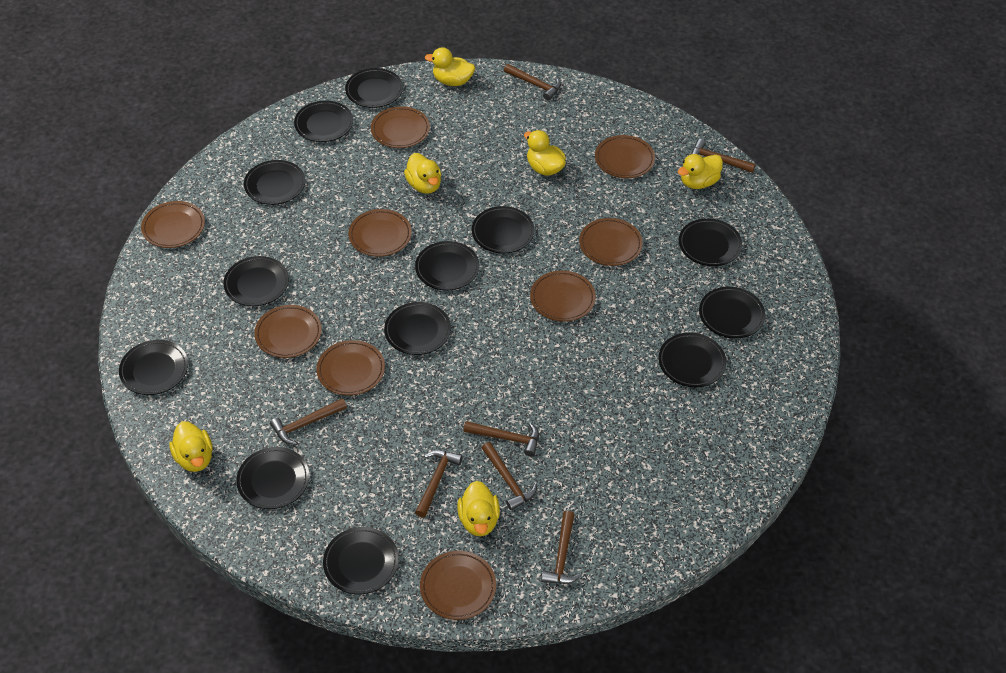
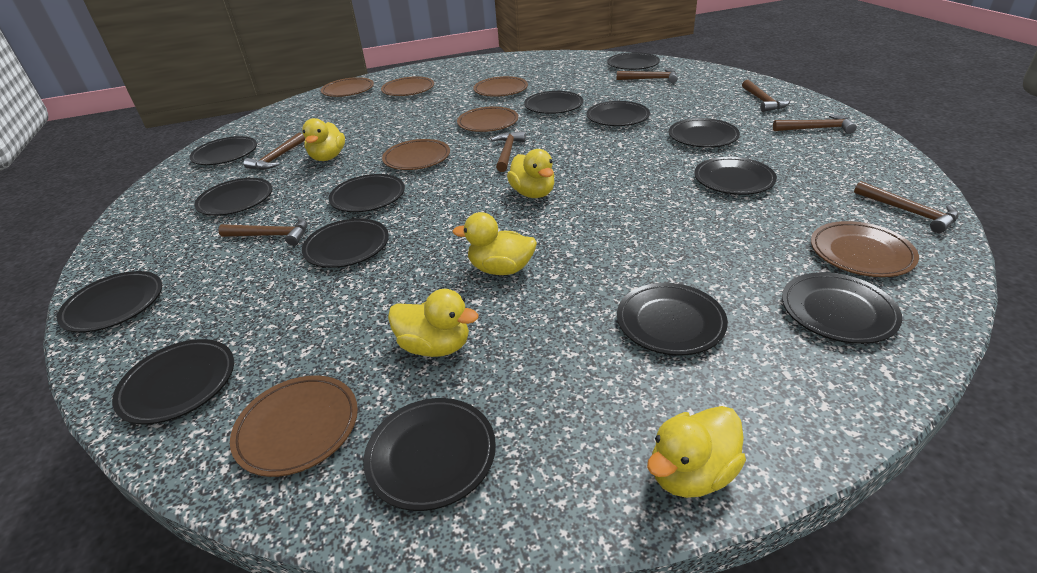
black plate: 13 -> 14
brown plate: 9 -> 7
yellow duck: 6 -> 5

